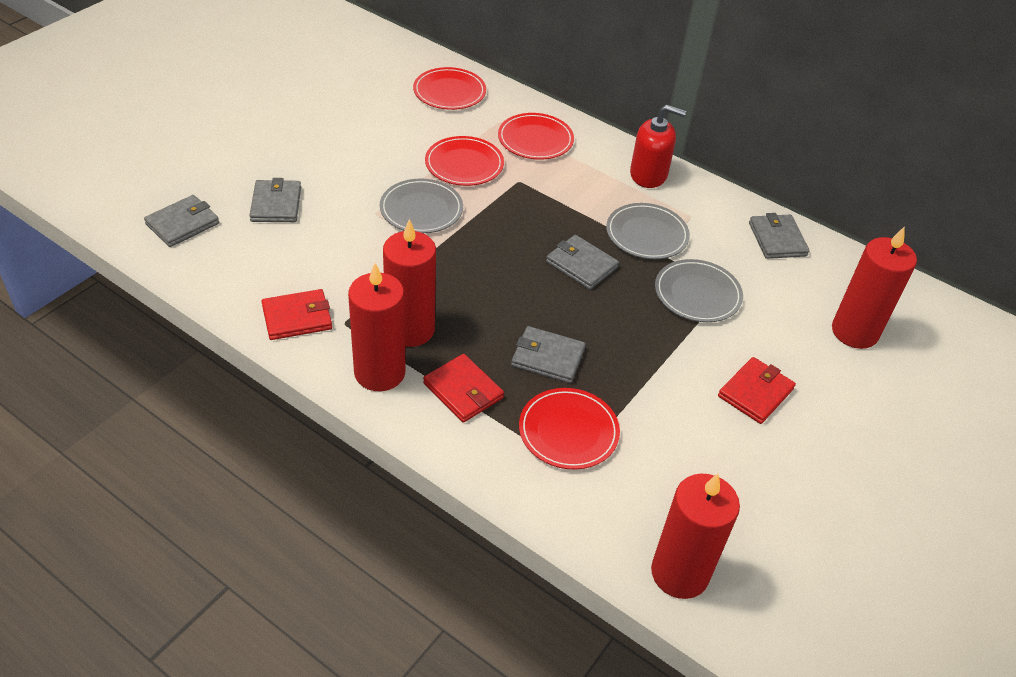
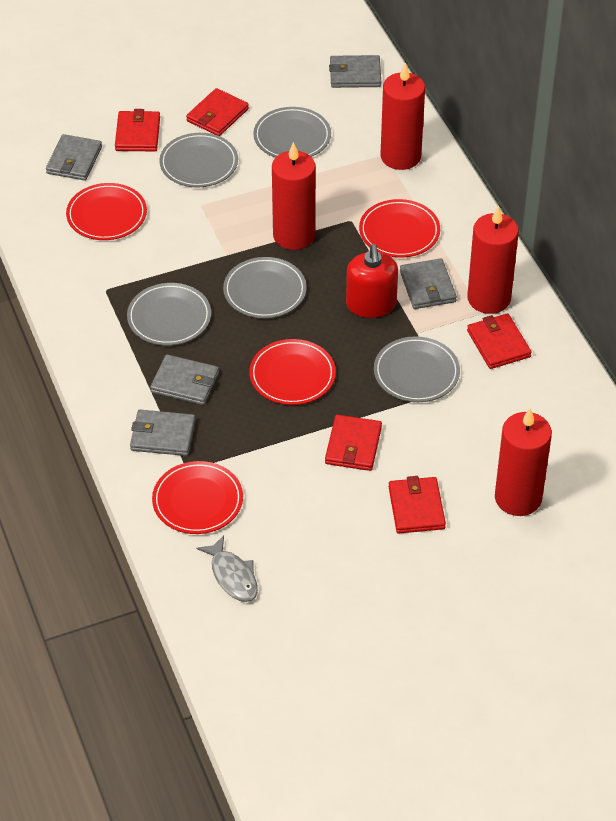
grey fish: 0 -> 1
grey plate: 3 -> 5
red wallet: 3 -> 5

